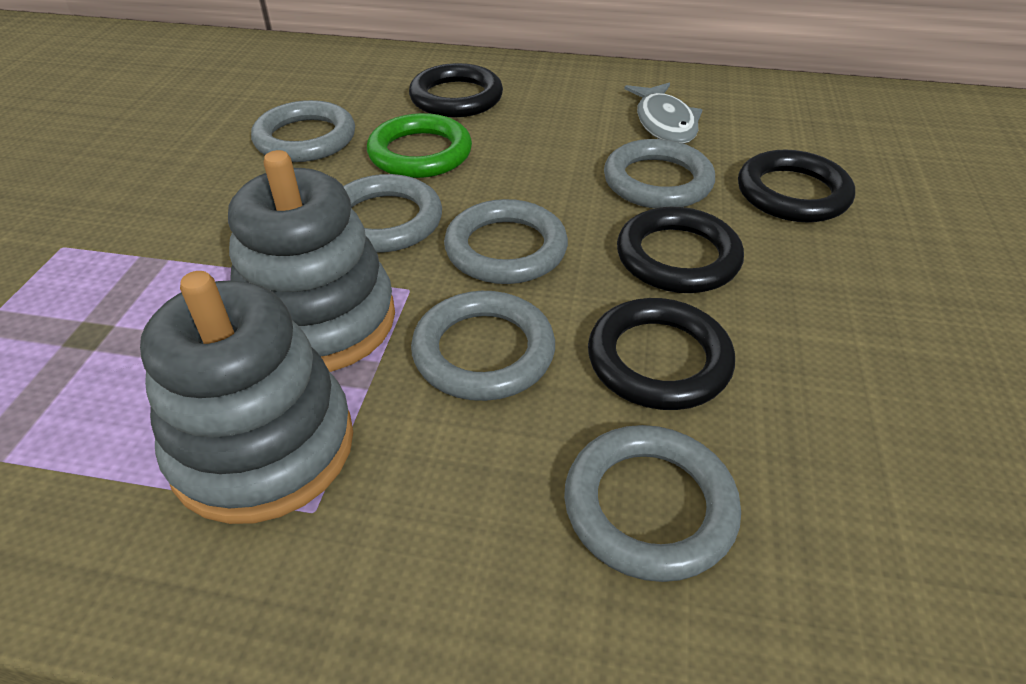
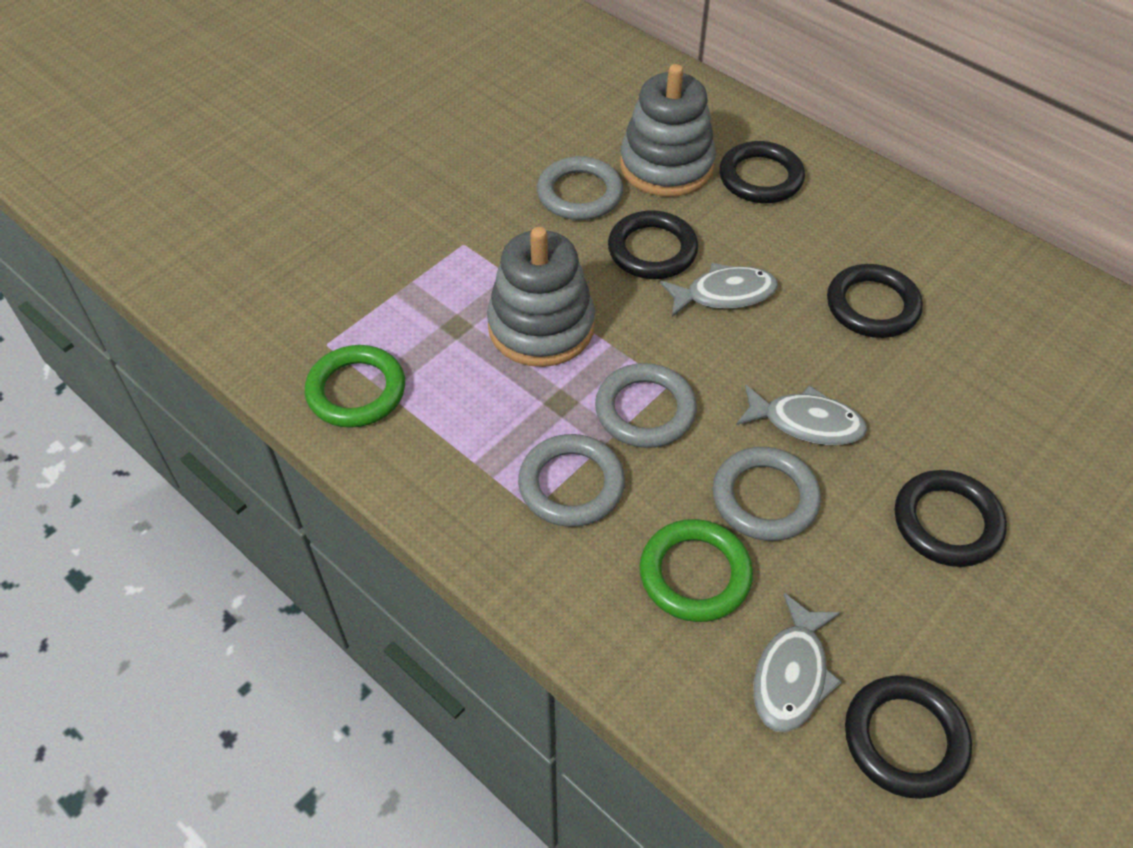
black ring: 4 -> 5
green ring: 1 -> 2
grey fish: 1 -> 3
grey ring: 6 -> 4

